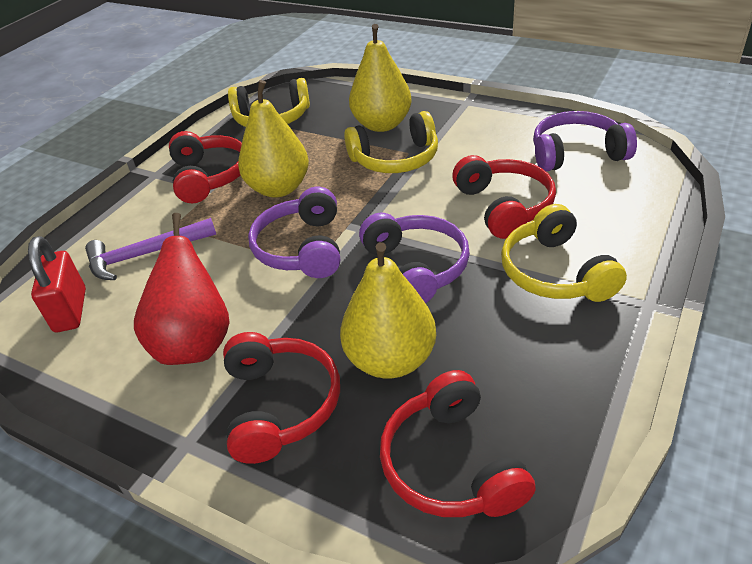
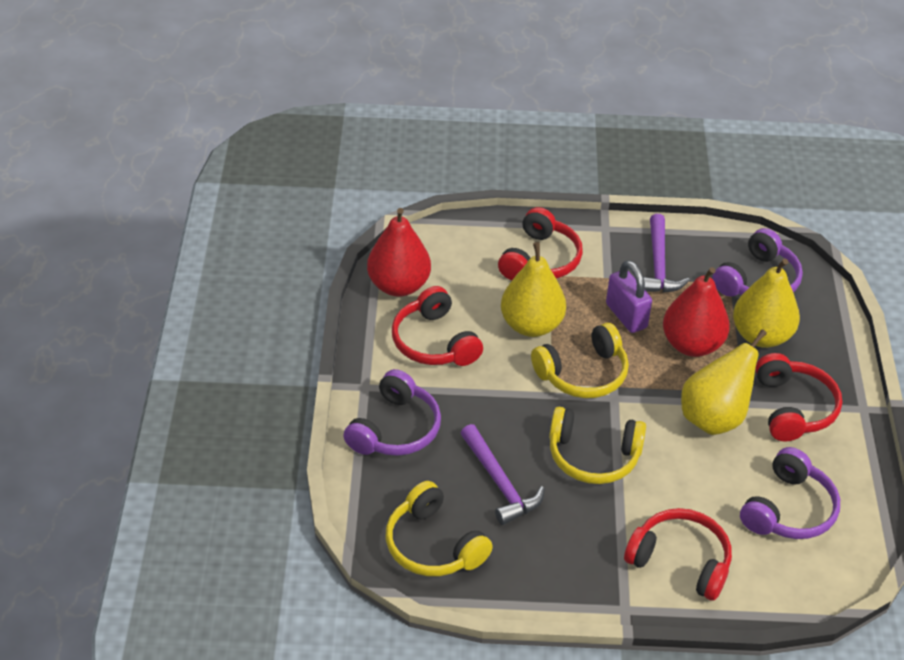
purple hammer: 1 -> 2
purple padlock: 0 -> 1
red padlock: 1 -> 0
red pear: 1 -> 2

